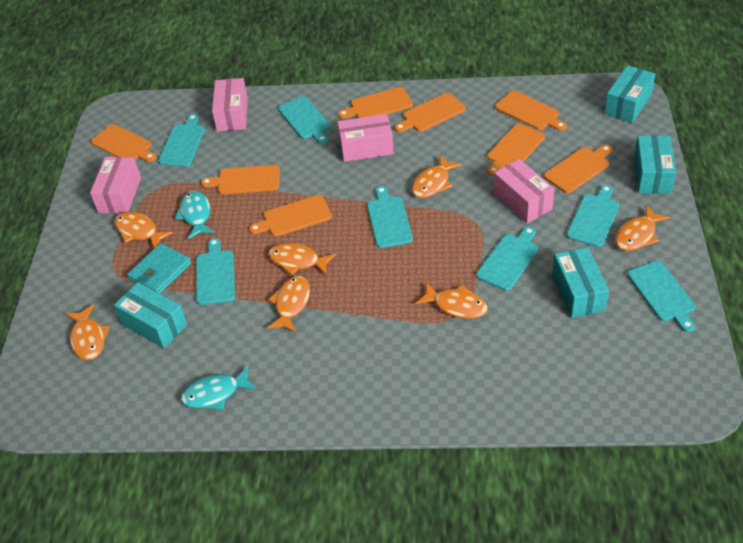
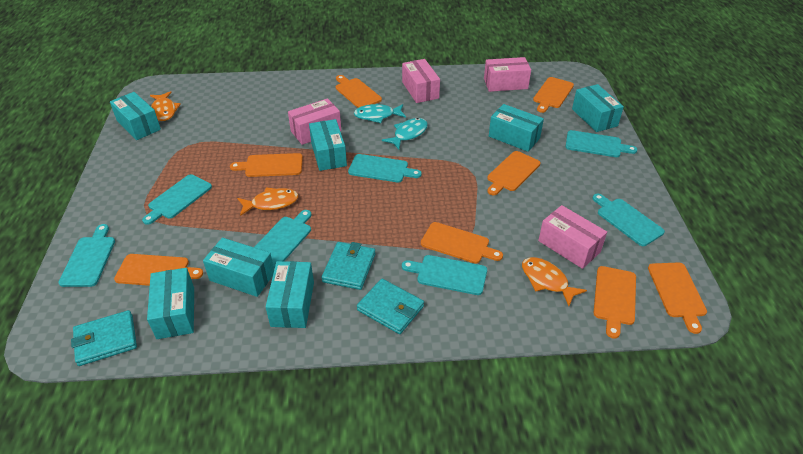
orange fish: 7 -> 3
turquoise box: 4 -> 7
turquoise wallet: 1 -> 3

